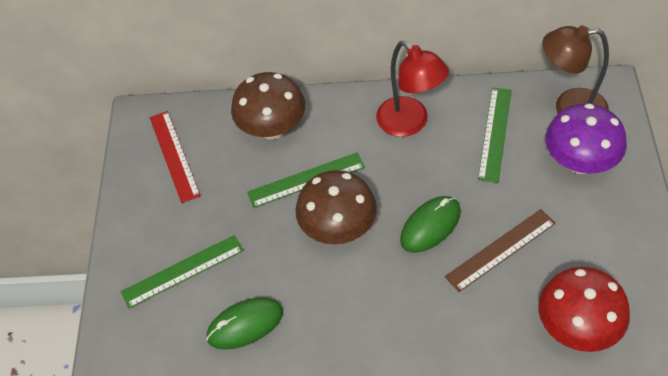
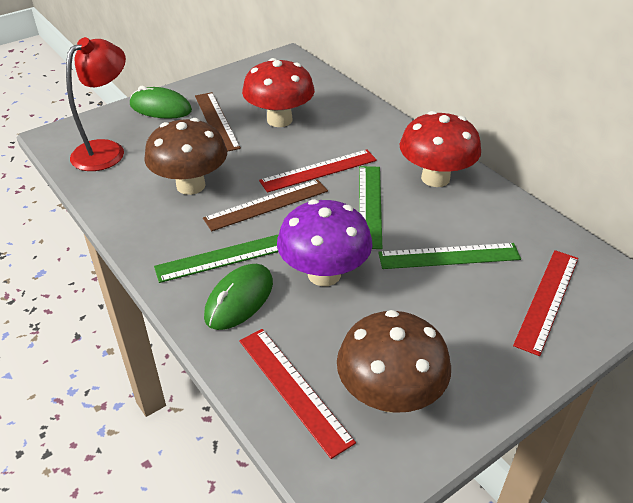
brown lamp: 1 -> 0
brown ruler: 1 -> 2
red mushroom: 1 -> 2
red ruler: 1 -> 3

